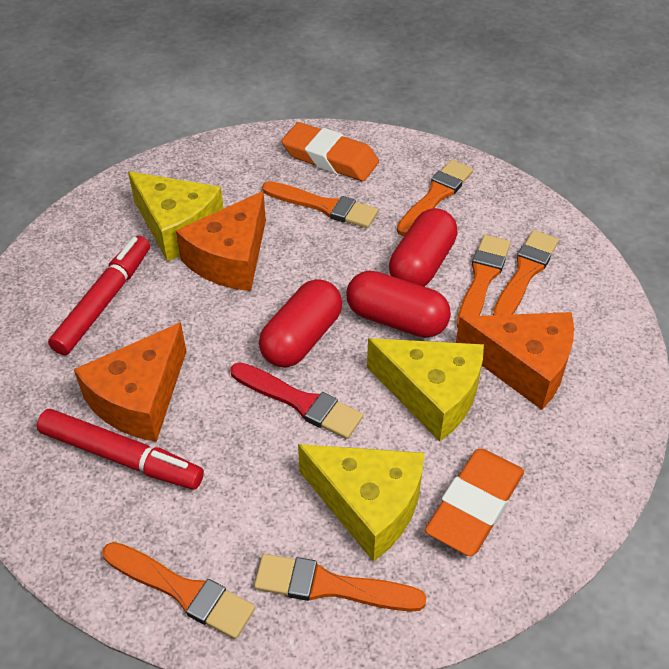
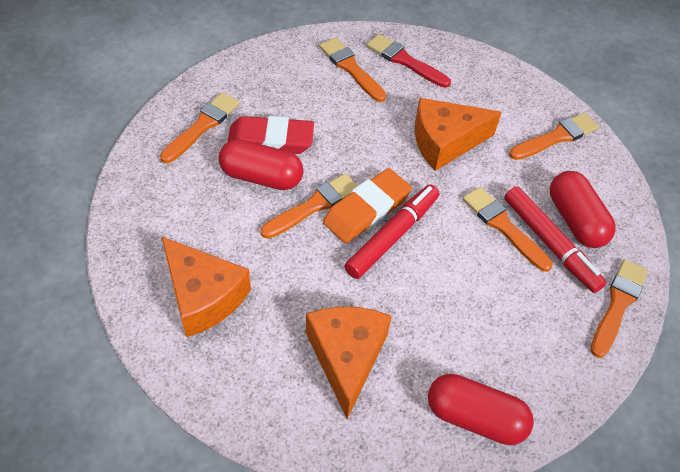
orange eraser: 2 -> 1
red eraser: 0 -> 1
yellow cheese: 3 -> 0

